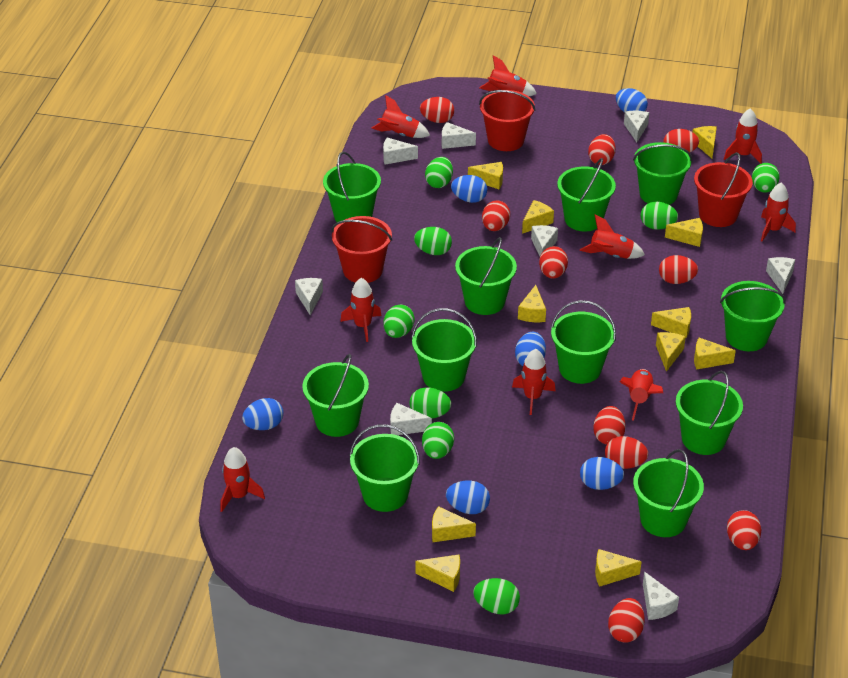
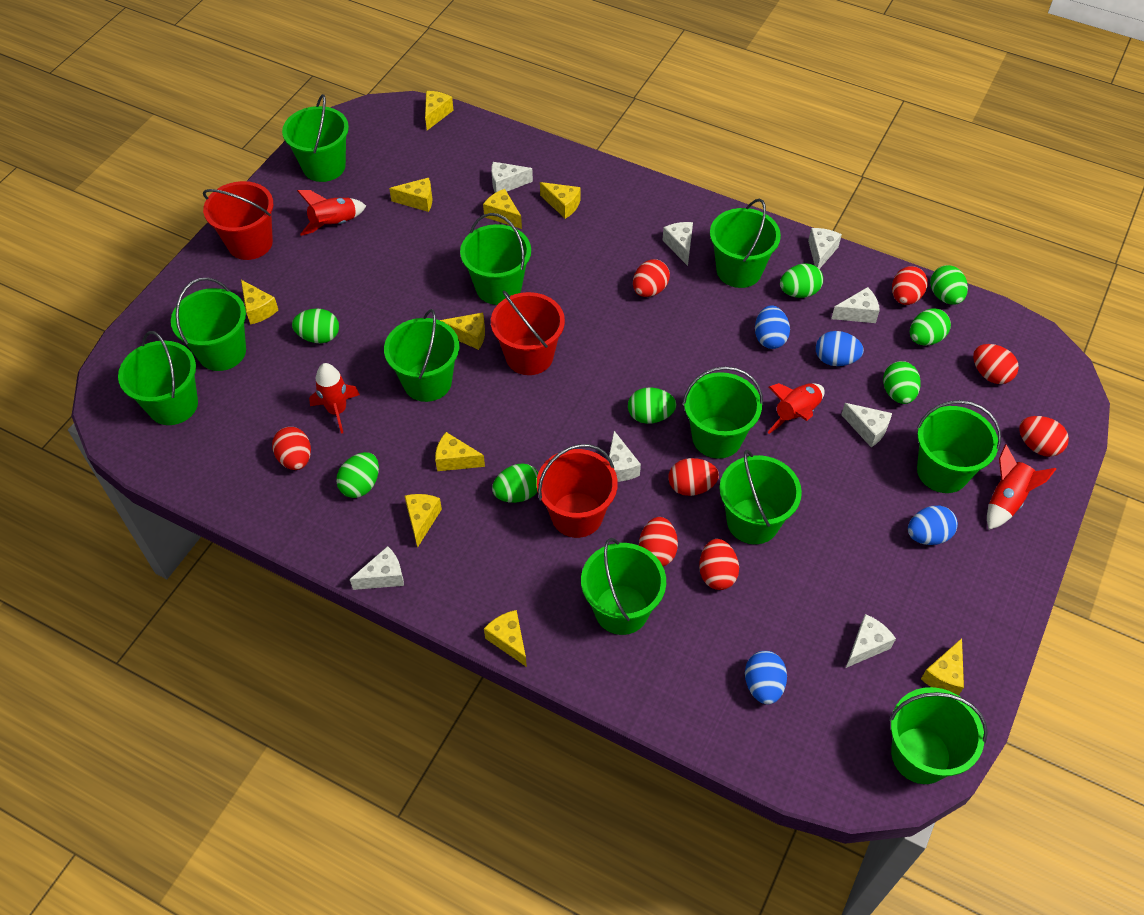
blue egg: 6 -> 4
red egg: 10 -> 8
red rocket: 9 -> 4
yellow cheese: 11 -> 10

